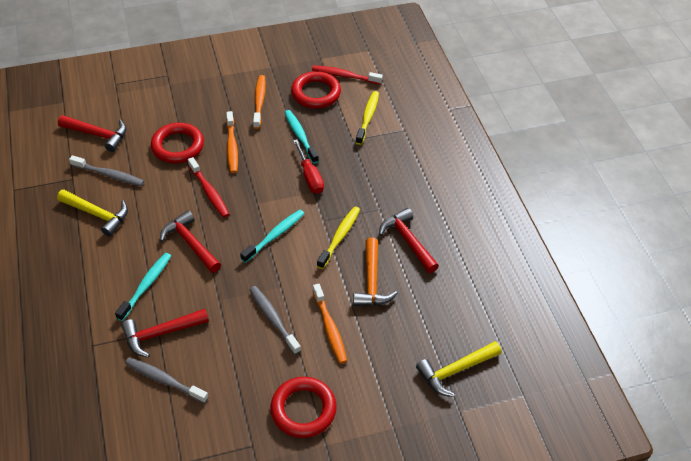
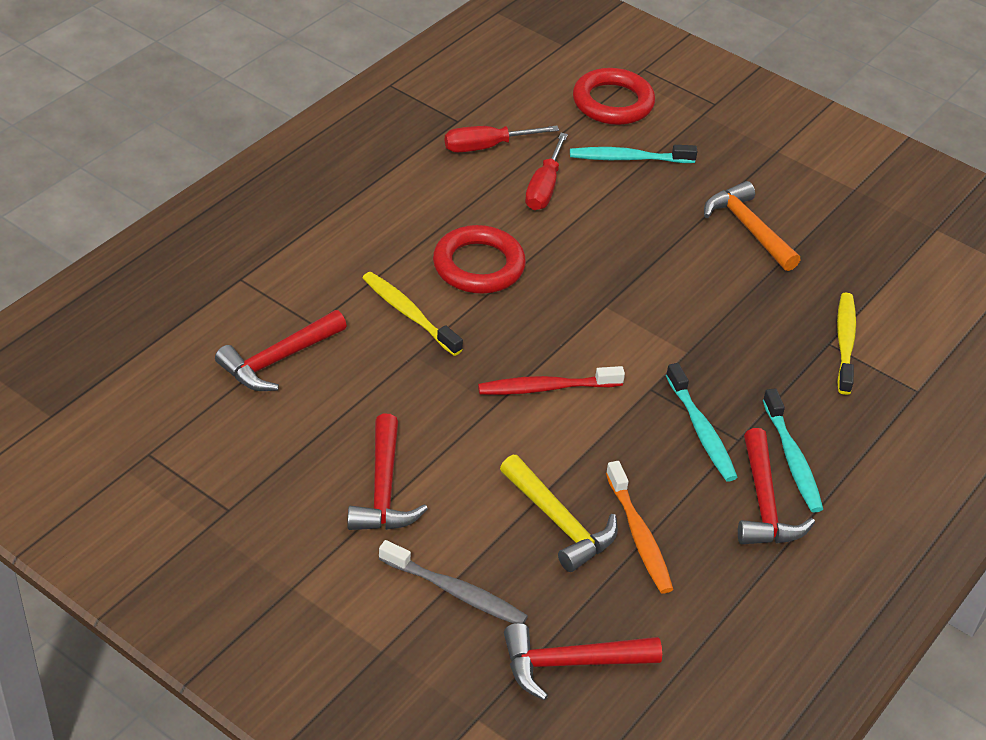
grey toothbrush: 3 -> 1
orange toothbrush: 3 -> 1
red ring: 3 -> 2
red screwdriver: 1 -> 2
red toothbrush: 2 -> 1
yellow hammer: 2 -> 1

